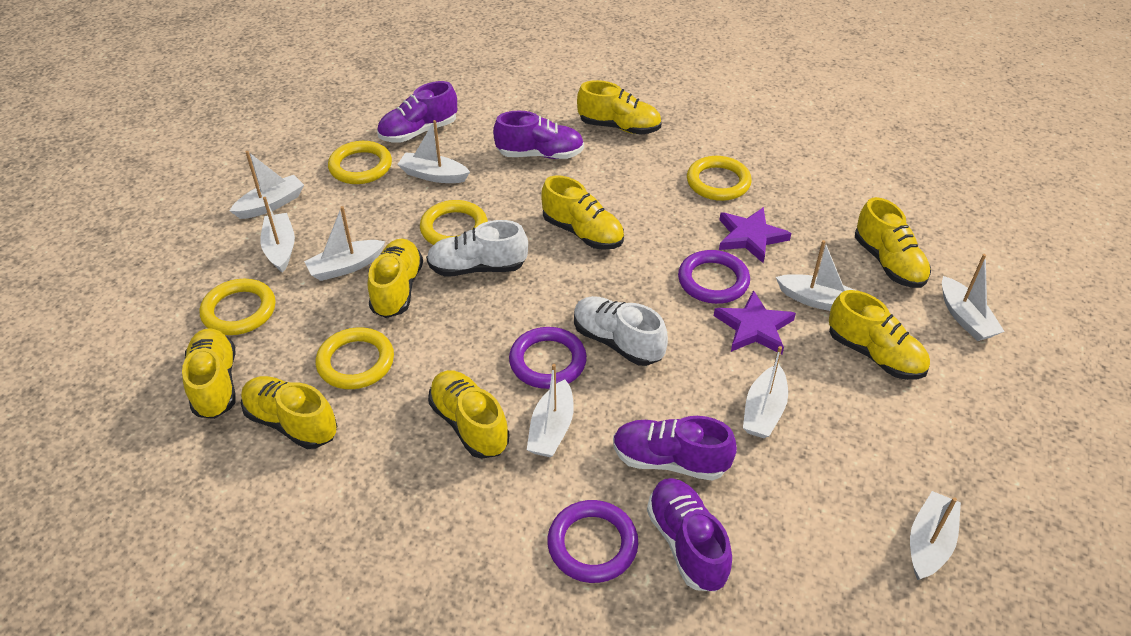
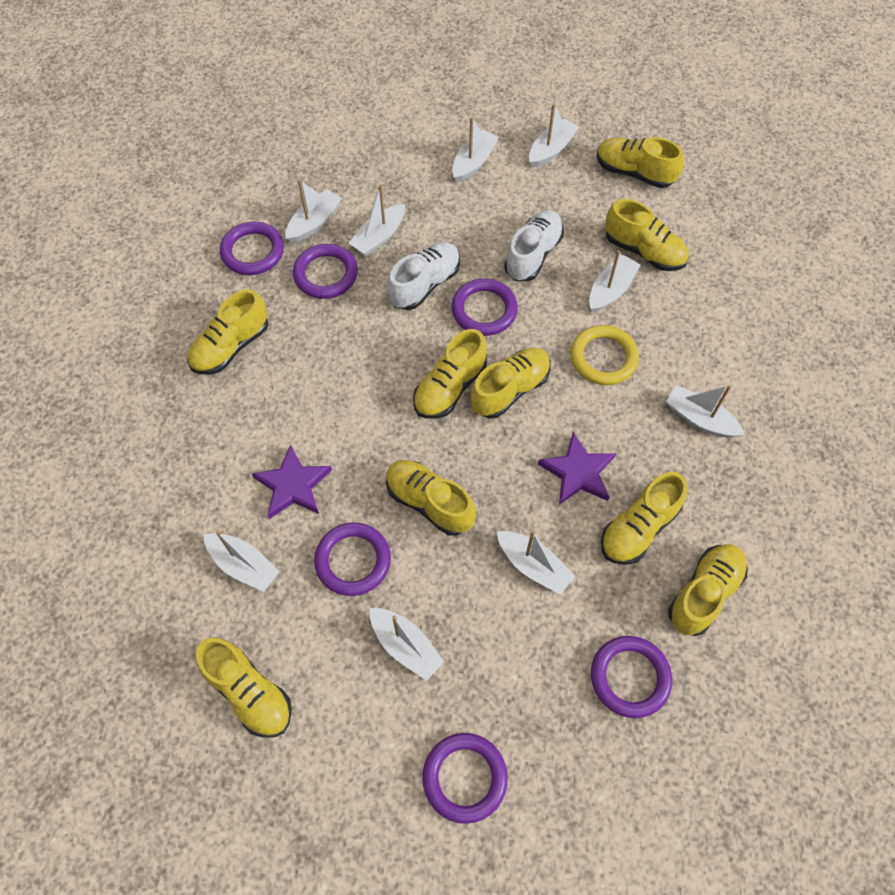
purple ring: 3 -> 6
purple shoe: 4 -> 0
yellow ring: 5 -> 1
yellow shoe: 8 -> 9

